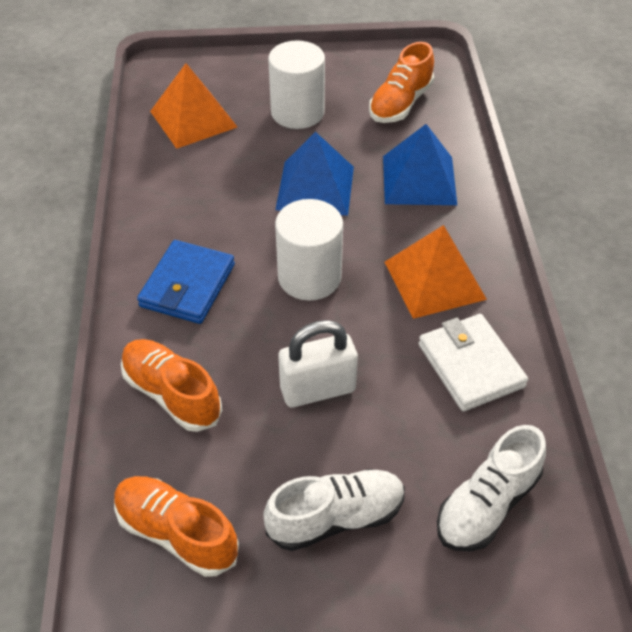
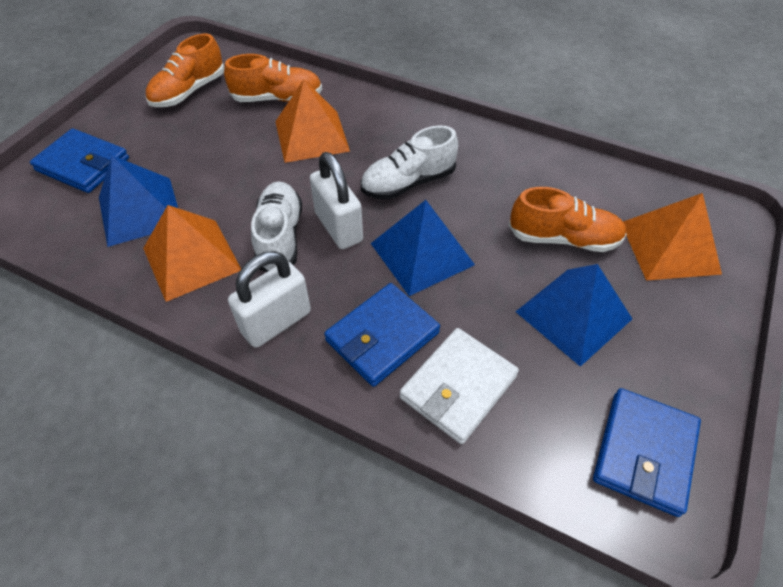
blue pyramid: 2 -> 3
blue wallet: 1 -> 3
orange pyramid: 2 -> 3
white cylinder: 2 -> 0
white padlock: 1 -> 2

